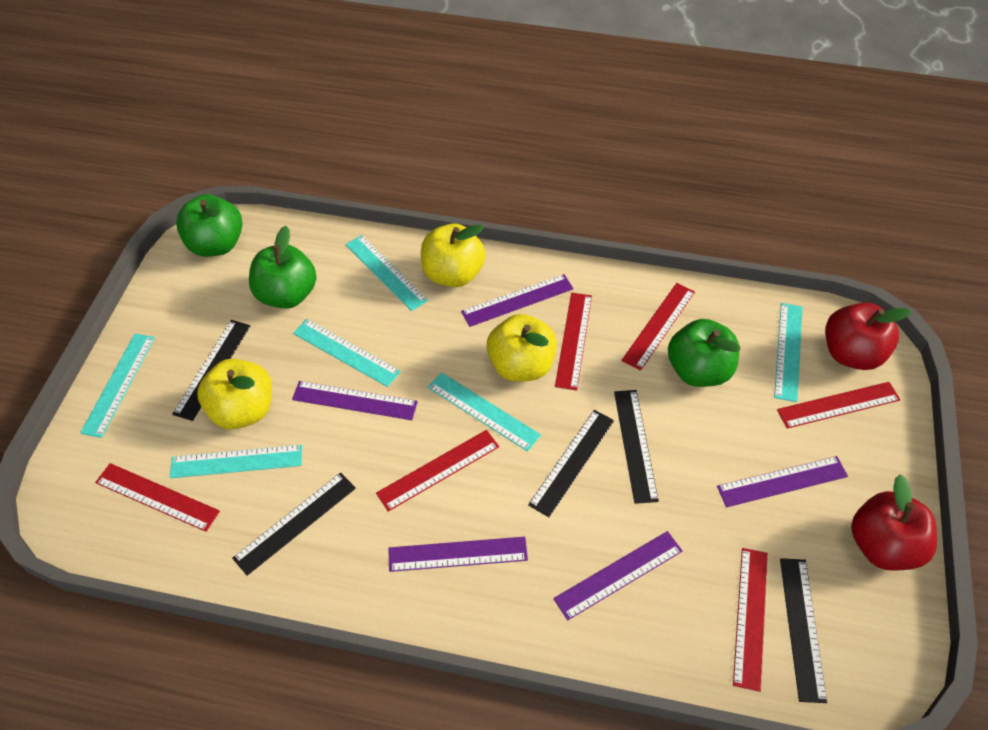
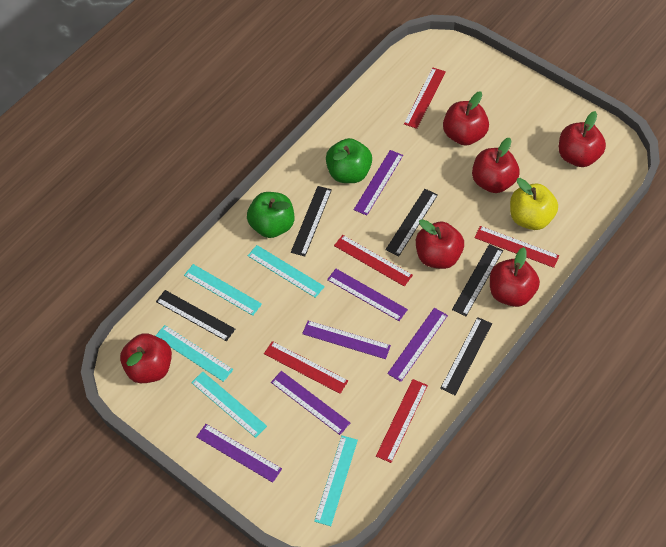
green apple: 3 -> 2
purple ruler: 5 -> 6
red apple: 2 -> 6
red ruler: 6 -> 5
turquoise ruler: 6 -> 5
yellow apple: 3 -> 1

